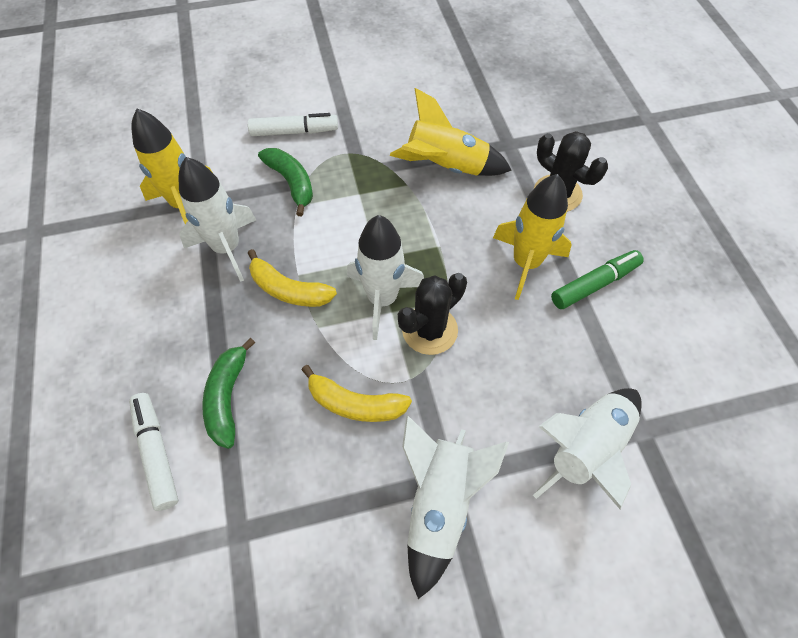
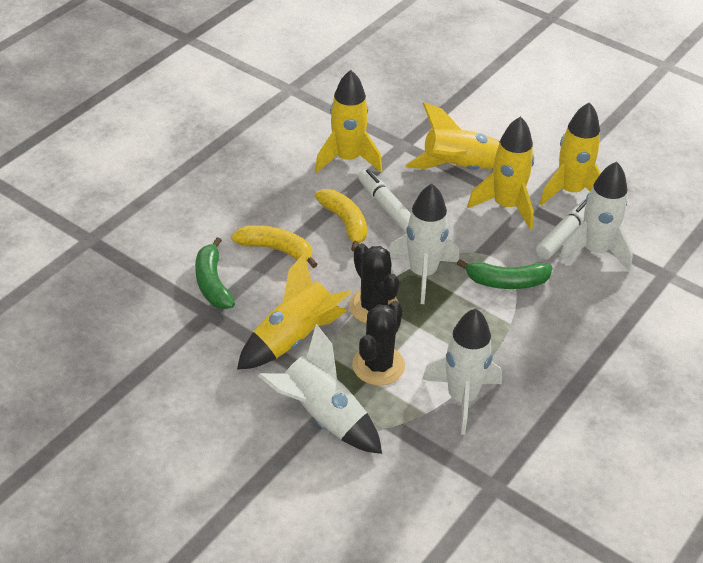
green marker: 1 -> 0
yellow rocket: 3 -> 5

